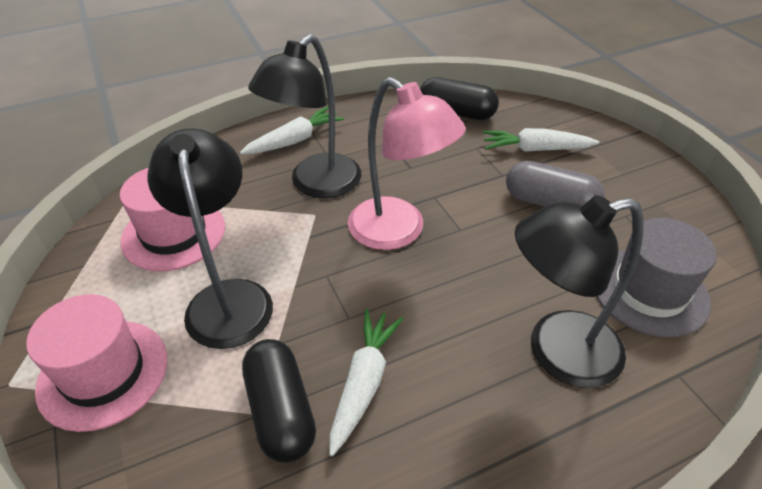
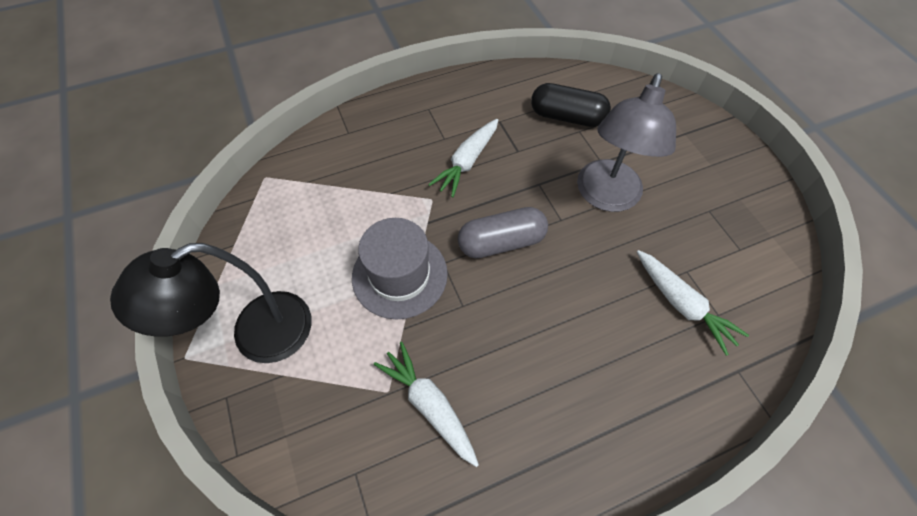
black capsule: 2 -> 1
black lamp: 3 -> 1
grey lamp: 0 -> 1
pink hat: 2 -> 0
pink lamp: 1 -> 0

